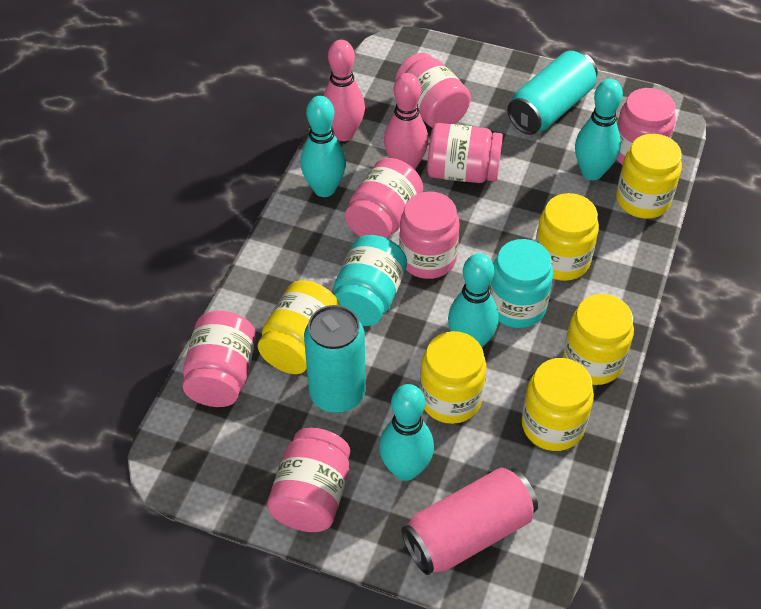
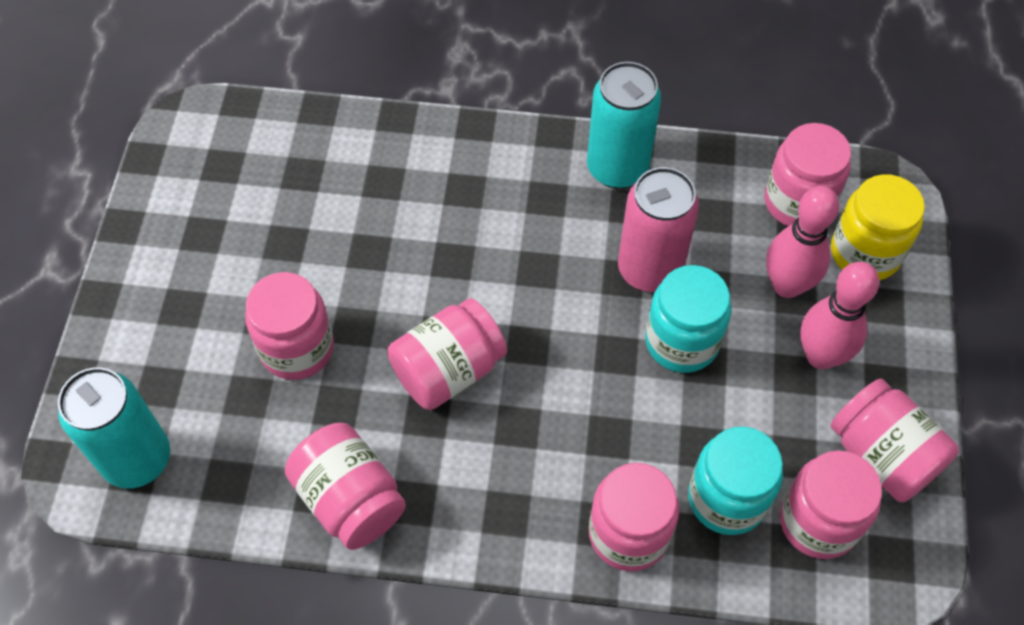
turquoise bowling pin: 4 -> 0
yellow jar: 6 -> 1

